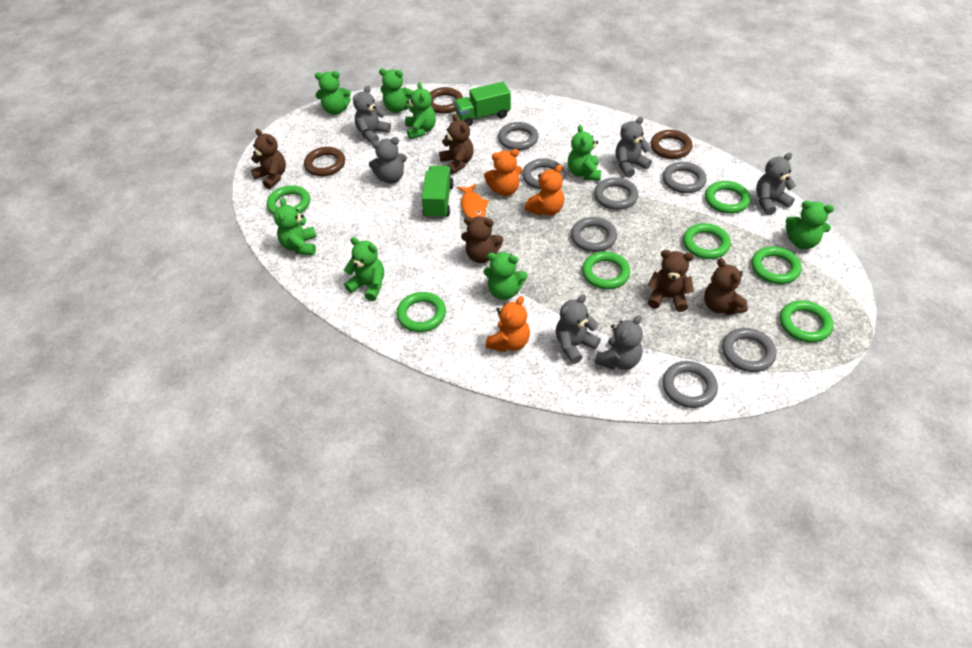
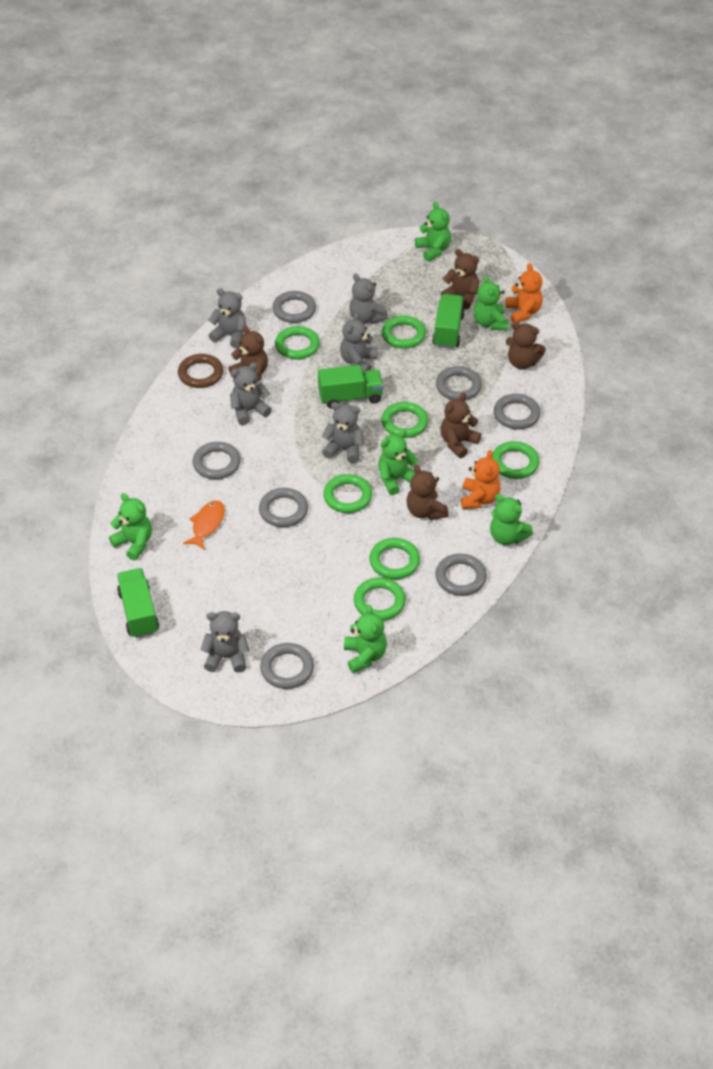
brown ring: 3 -> 1
green teddy bear: 8 -> 6
green truck: 2 -> 3
orange teddy bear: 3 -> 2

